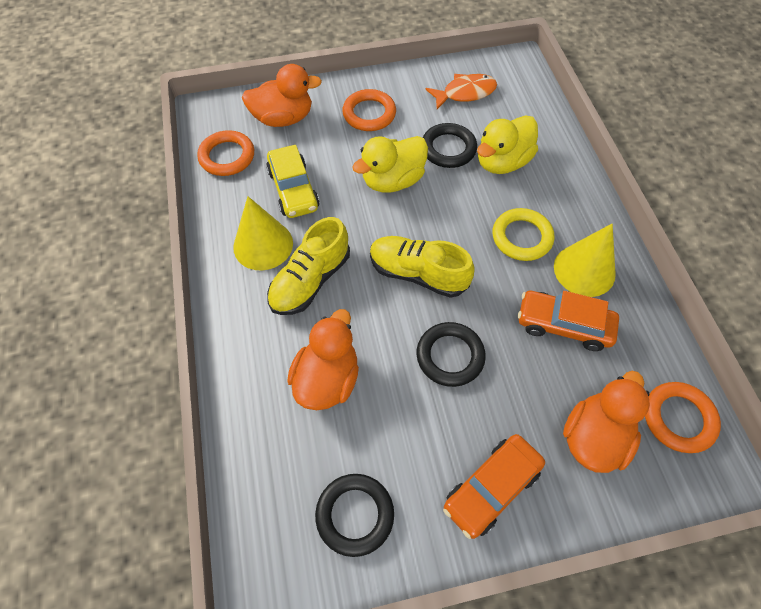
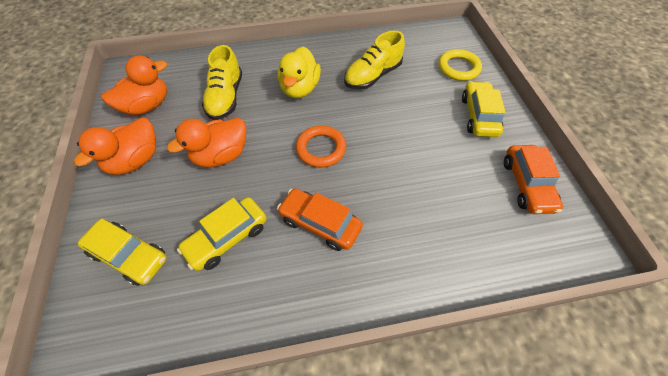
black ring: 3 -> 0
orange fish: 1 -> 0
orange ring: 3 -> 1
yellow car: 1 -> 3
yellow cone: 2 -> 0
yellow duck: 2 -> 1

